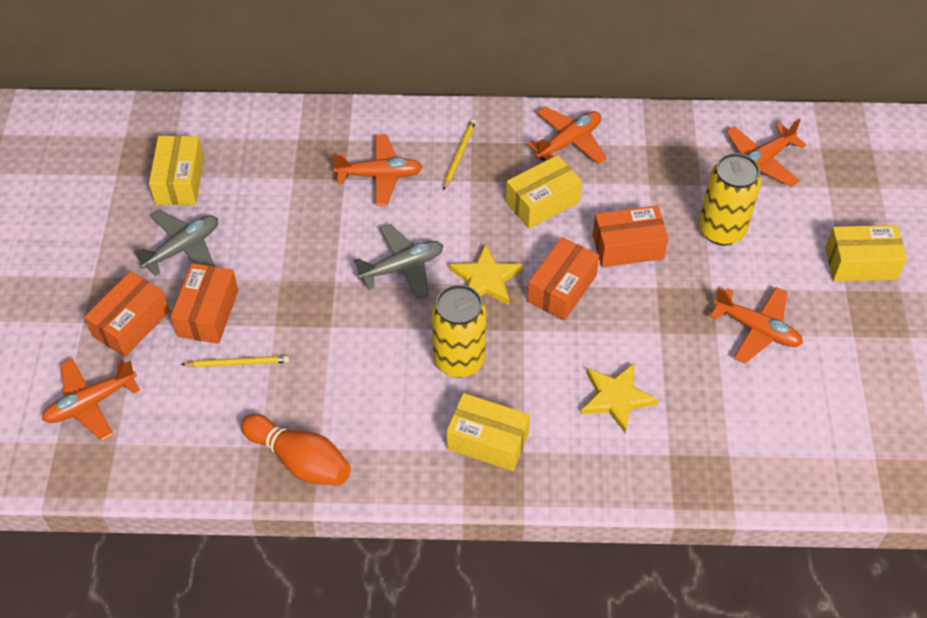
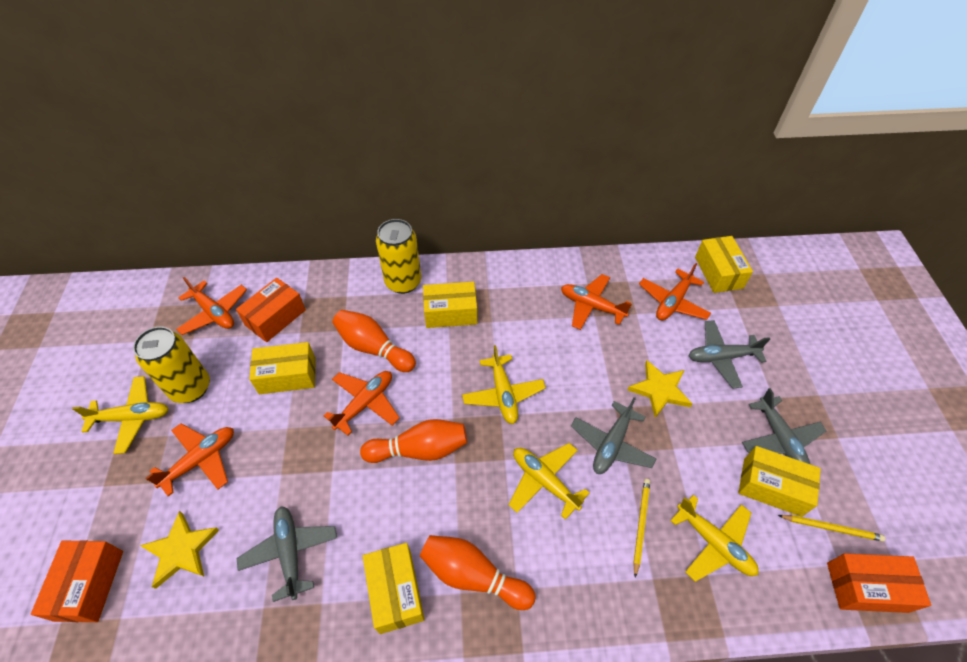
grey plane: 2 -> 4
orange bowling pin: 1 -> 3
orange box: 4 -> 3
yellow box: 4 -> 5
yellow plane: 0 -> 4

